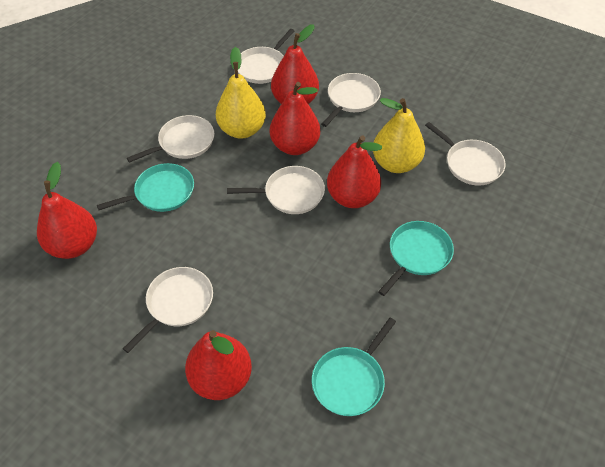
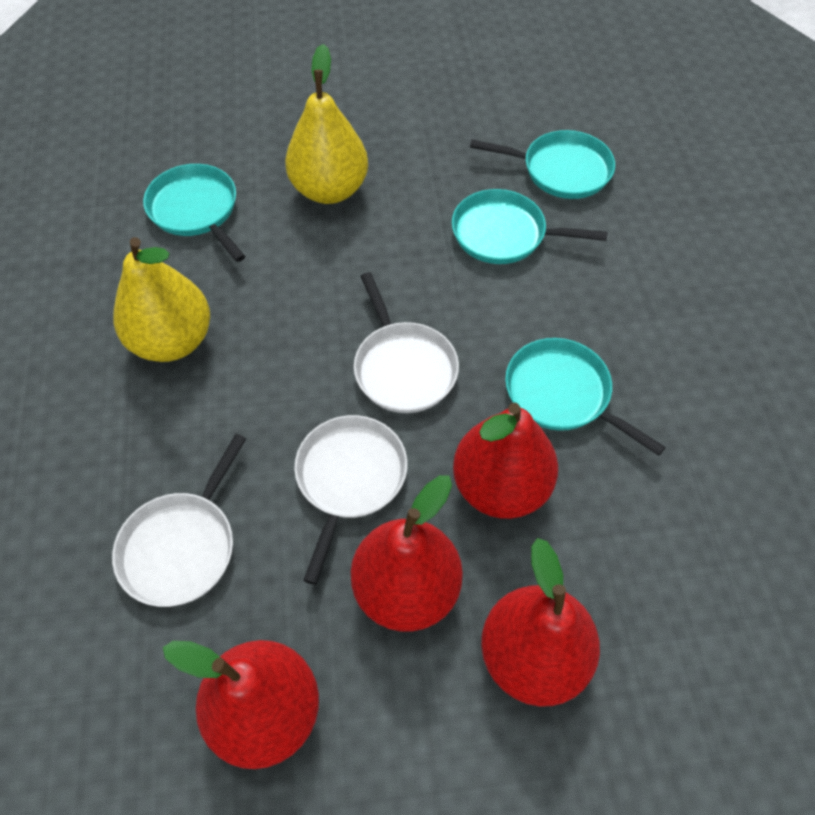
red pear: 5 -> 4
turquoise pan: 3 -> 4
white pan: 6 -> 3

